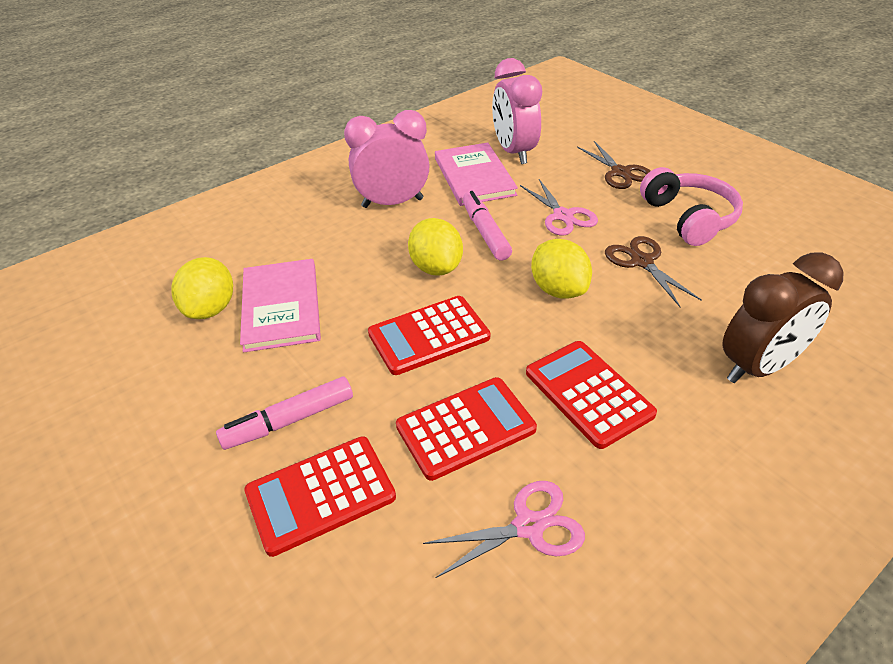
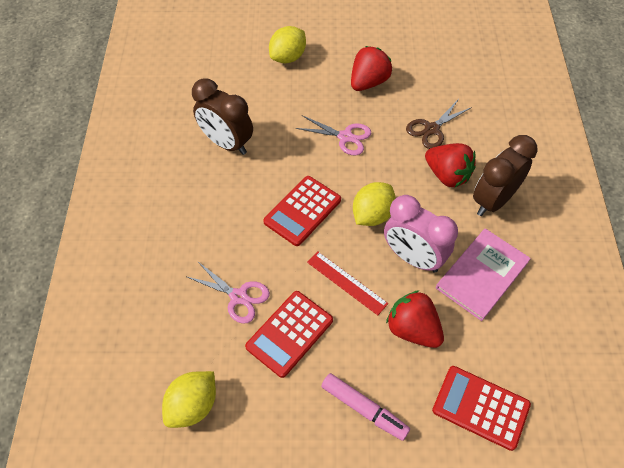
brown clock: 1 -> 2
brown scissors: 2 -> 1
pink book: 2 -> 1
pink clock: 2 -> 1
pink headphones: 1 -> 0
pink marker: 2 -> 1
red calculator: 4 -> 3
red ruler: 0 -> 1
red strawberry: 0 -> 3

